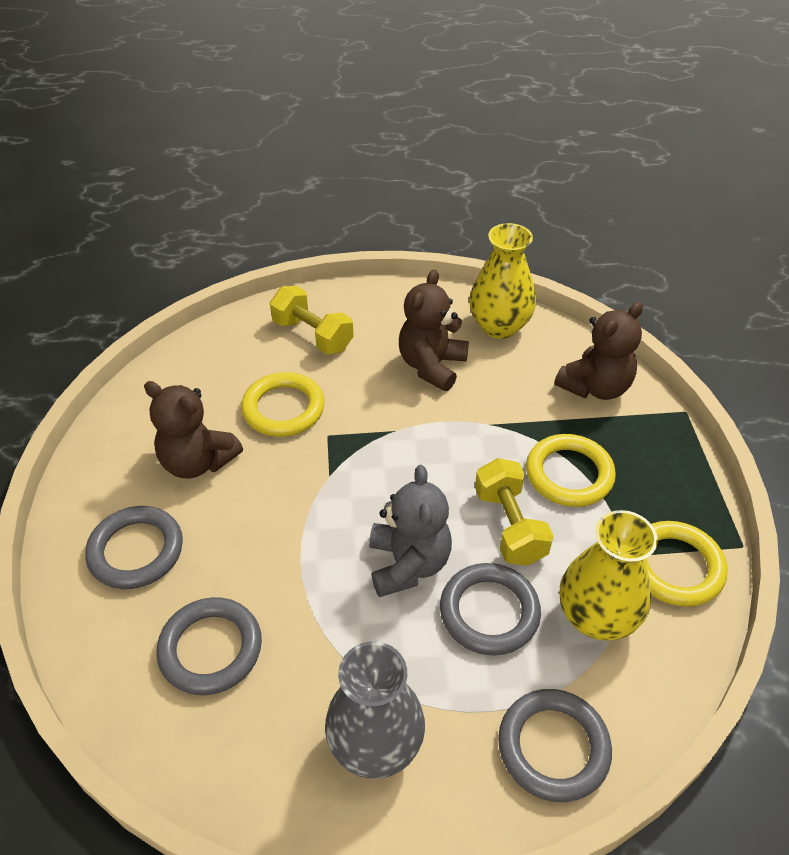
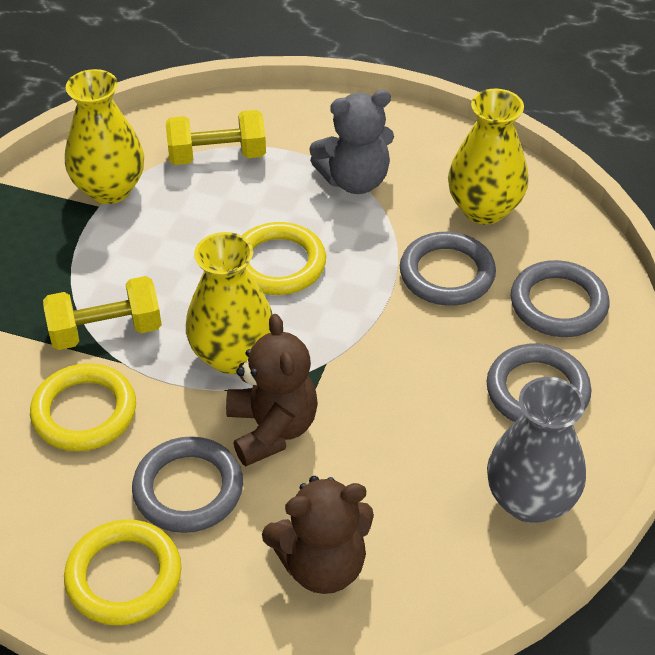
brown teddy bear: 3 -> 2
yellow vase: 2 -> 3

